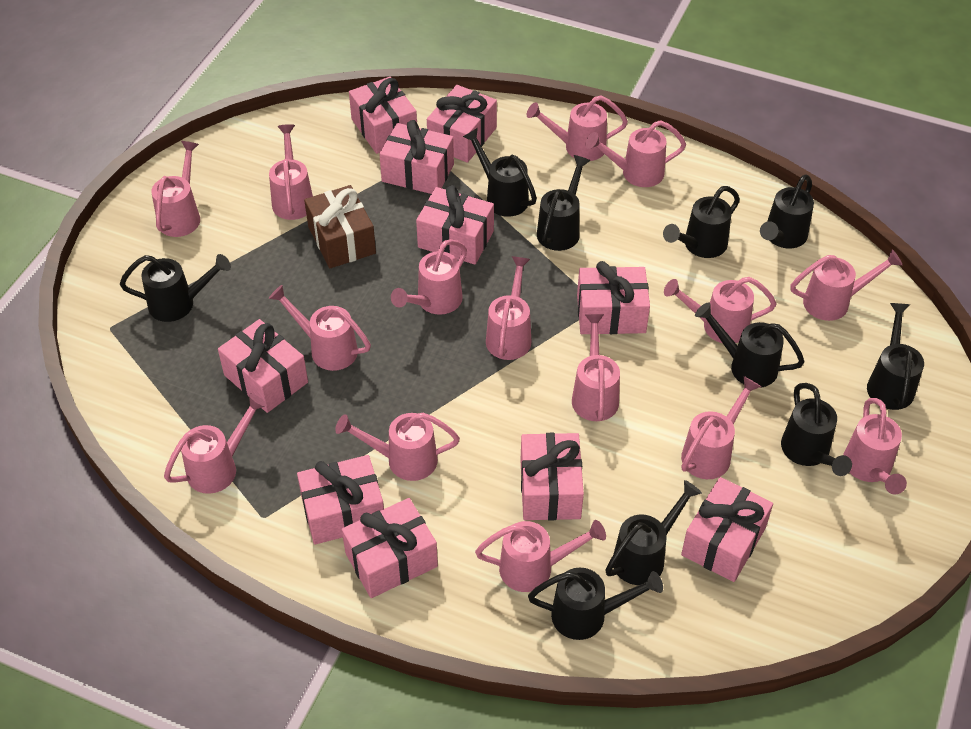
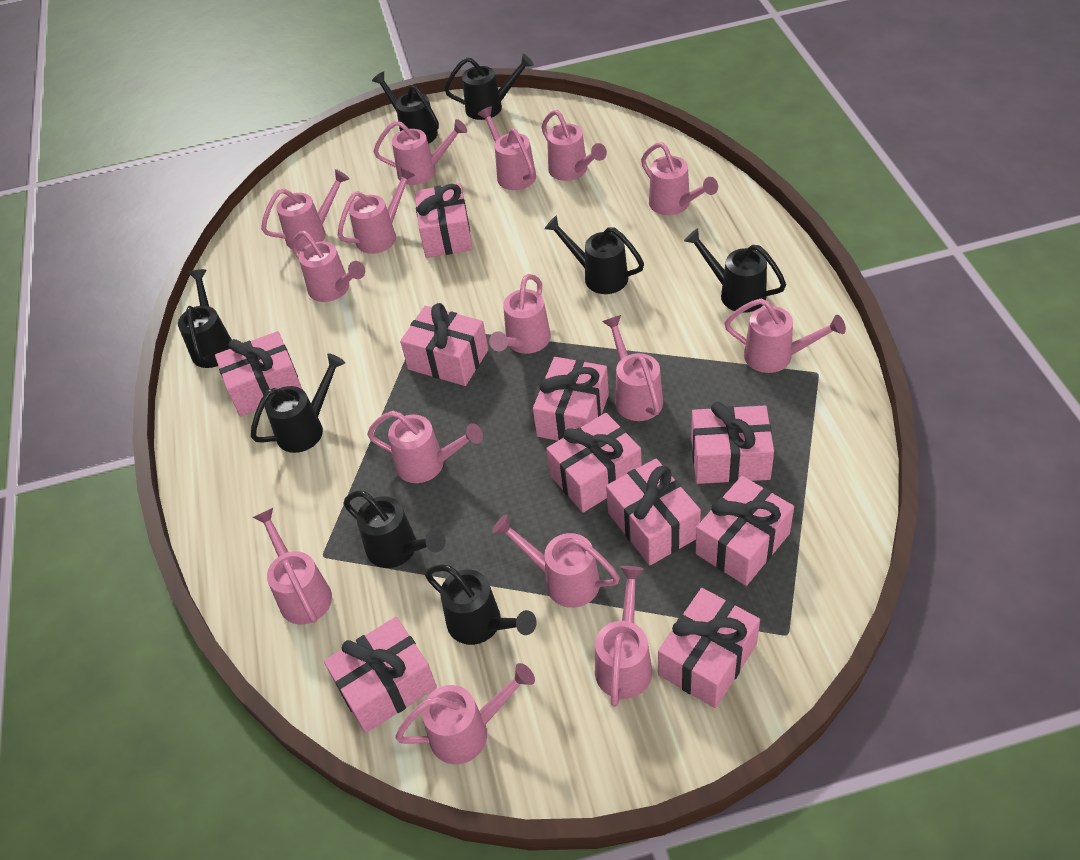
black watering can: 10 -> 8
brown gift: 1 -> 0

